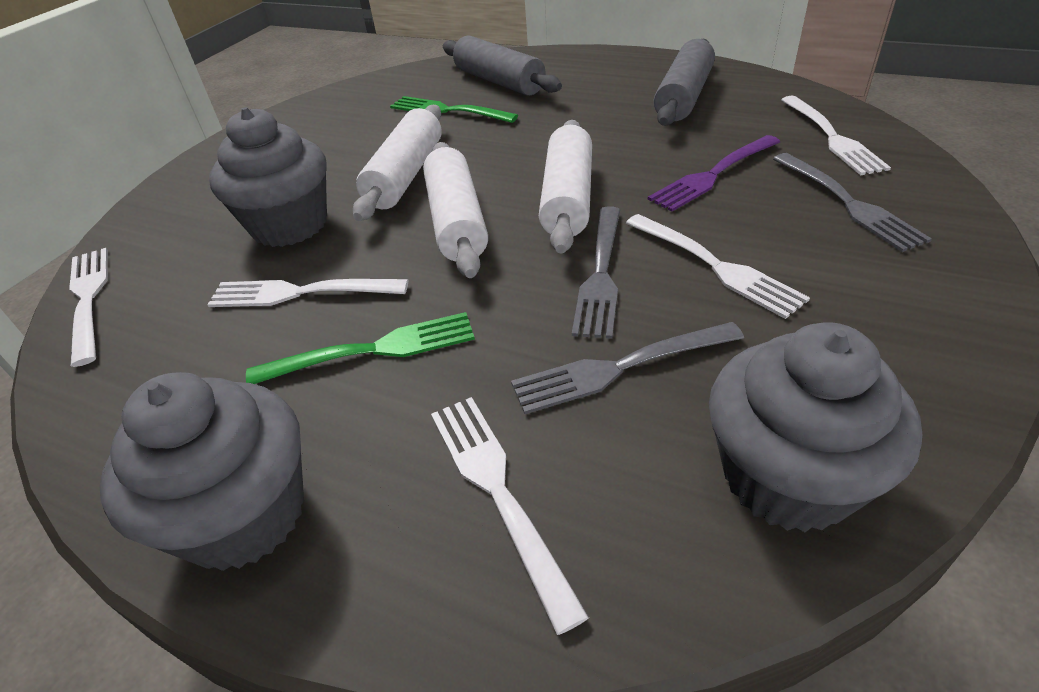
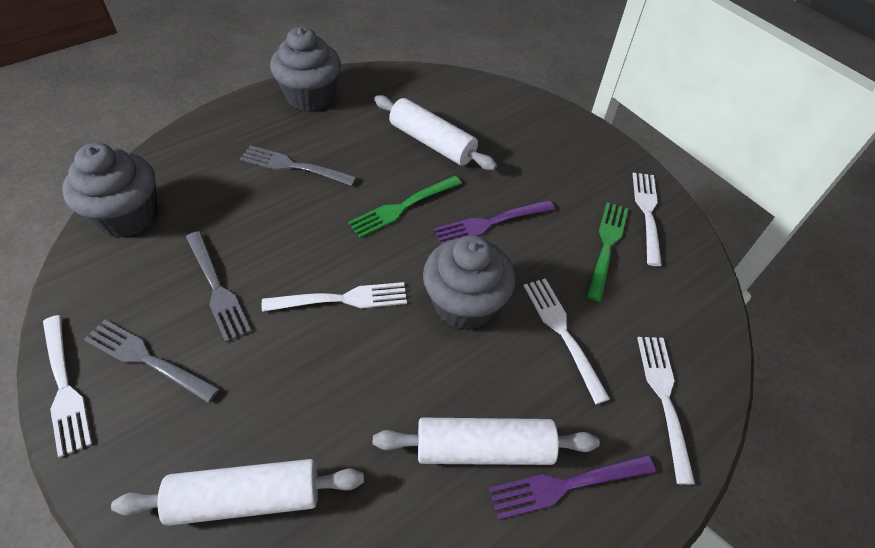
grey rolling pin: 2 -> 0
purple fork: 1 -> 2

